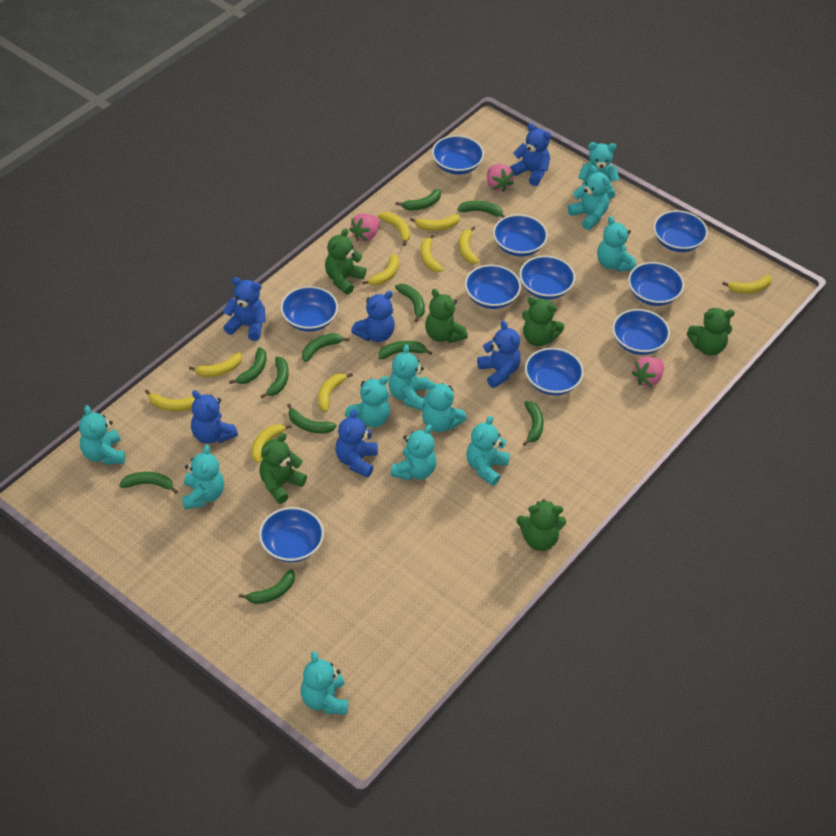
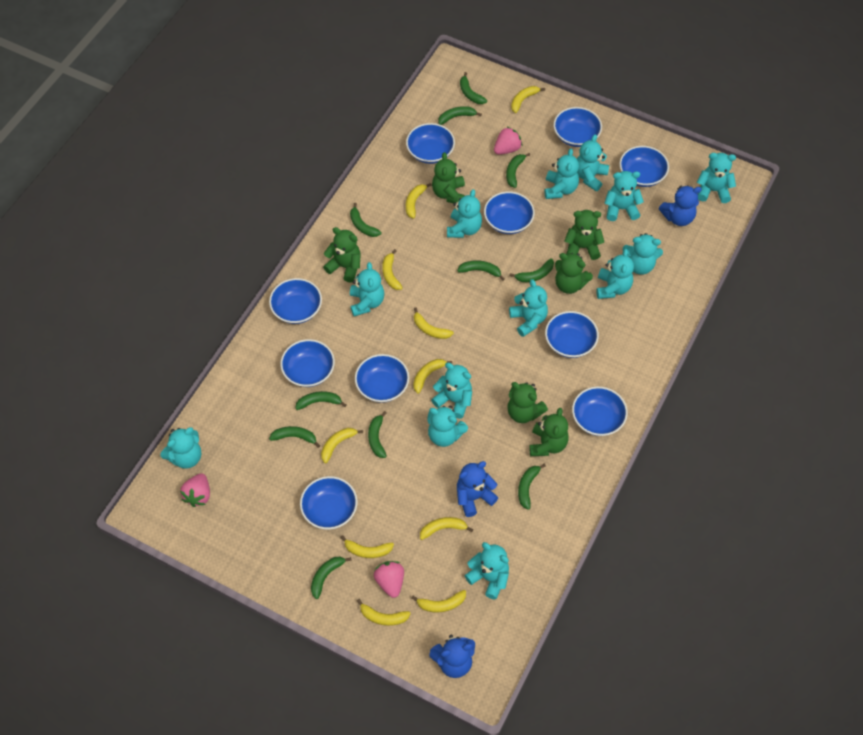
blue teddy bear: 6 -> 3
turquoise teddy bear: 11 -> 13

